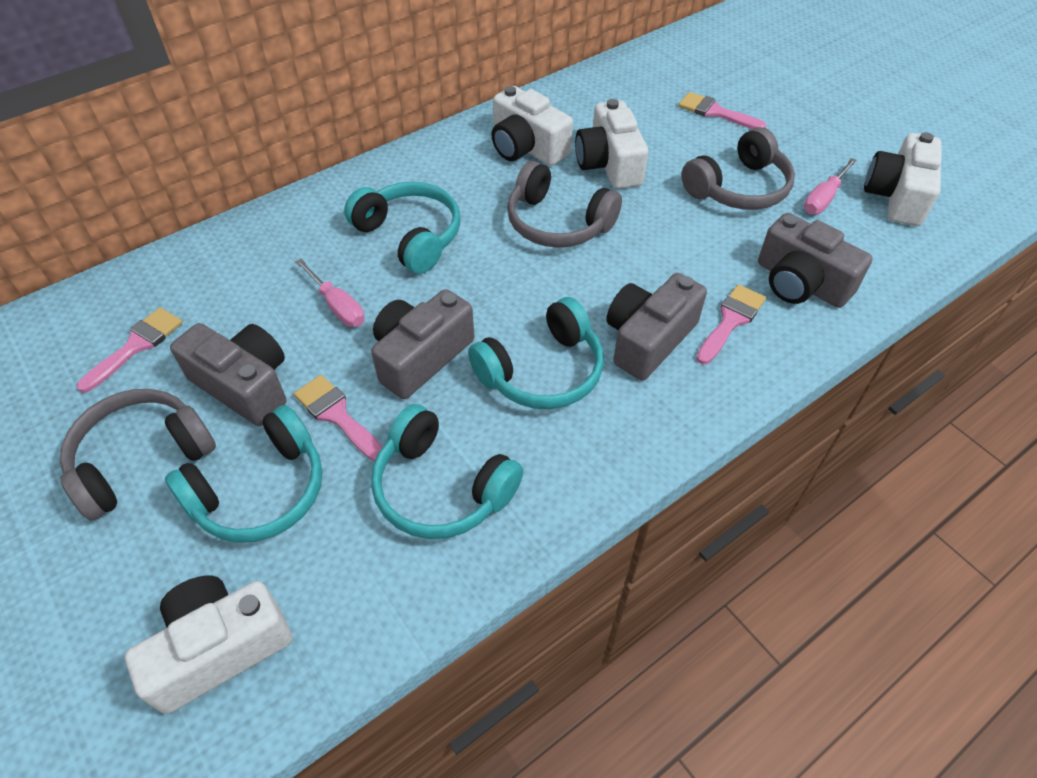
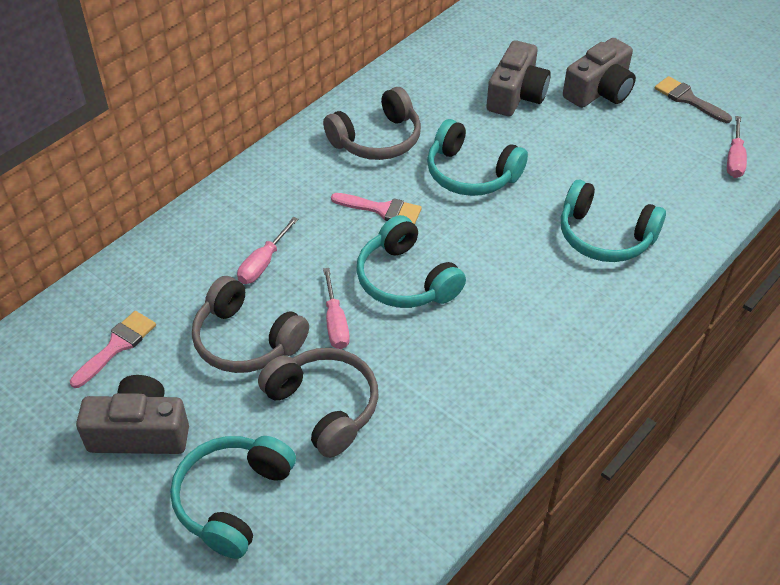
grey brush: 0 -> 1
grey camera: 4 -> 3
pink brush: 4 -> 2
pink screwdriver: 2 -> 3
white camera: 4 -> 0

